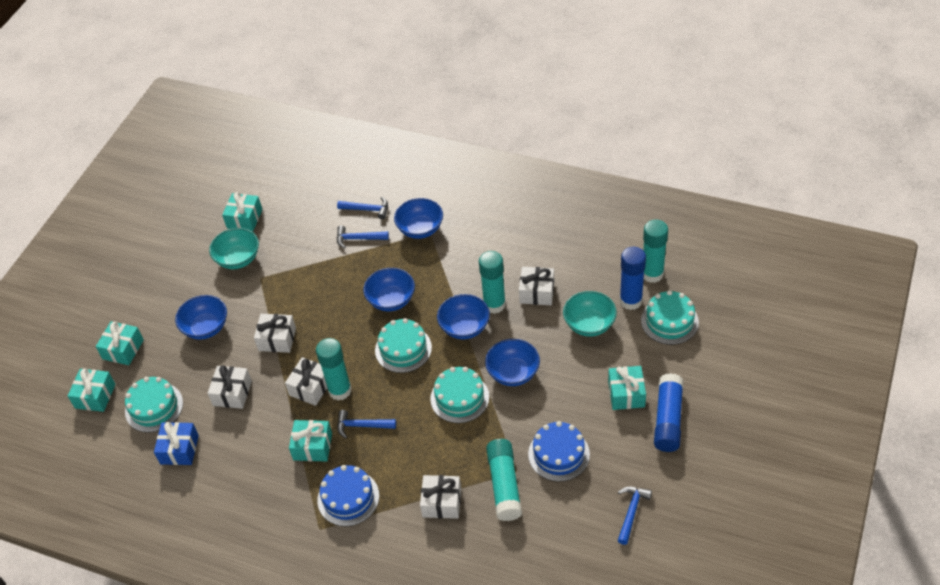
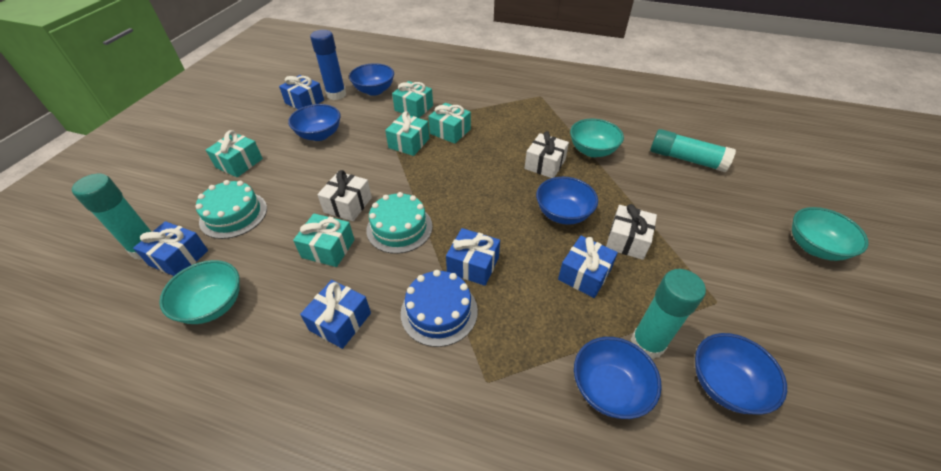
blue cake: 2 -> 1
blue gift: 1 -> 5
blue glue stick: 2 -> 1
blue hammer: 4 -> 0
turquoise bowl: 2 -> 3
turquoise cake: 4 -> 2
turquoise glue stick: 4 -> 3
white gift: 5 -> 3

